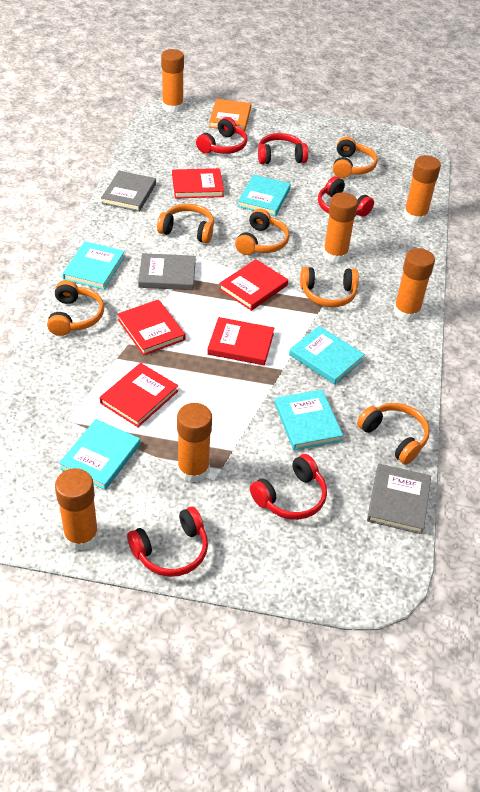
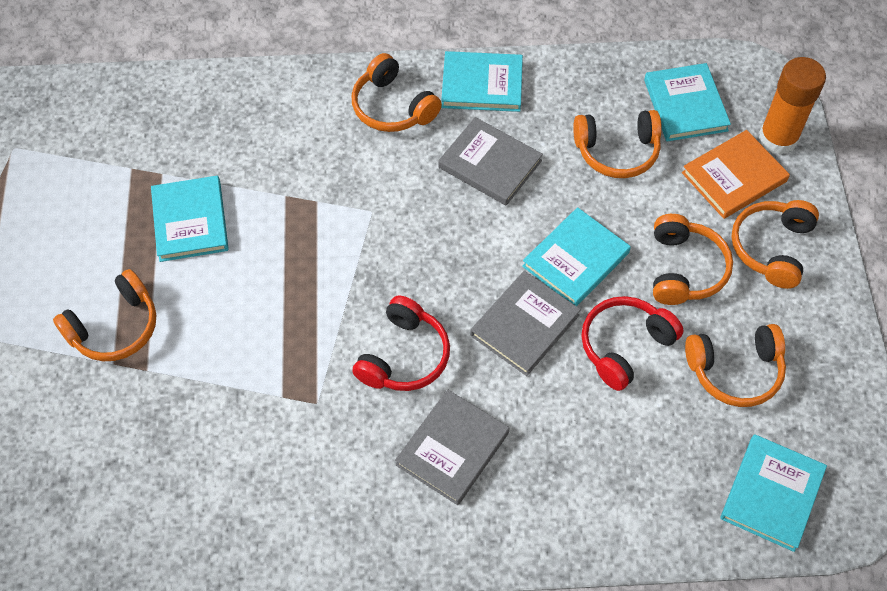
orange glue stick: 6 -> 1
red book: 5 -> 0
red headphones: 5 -> 2

